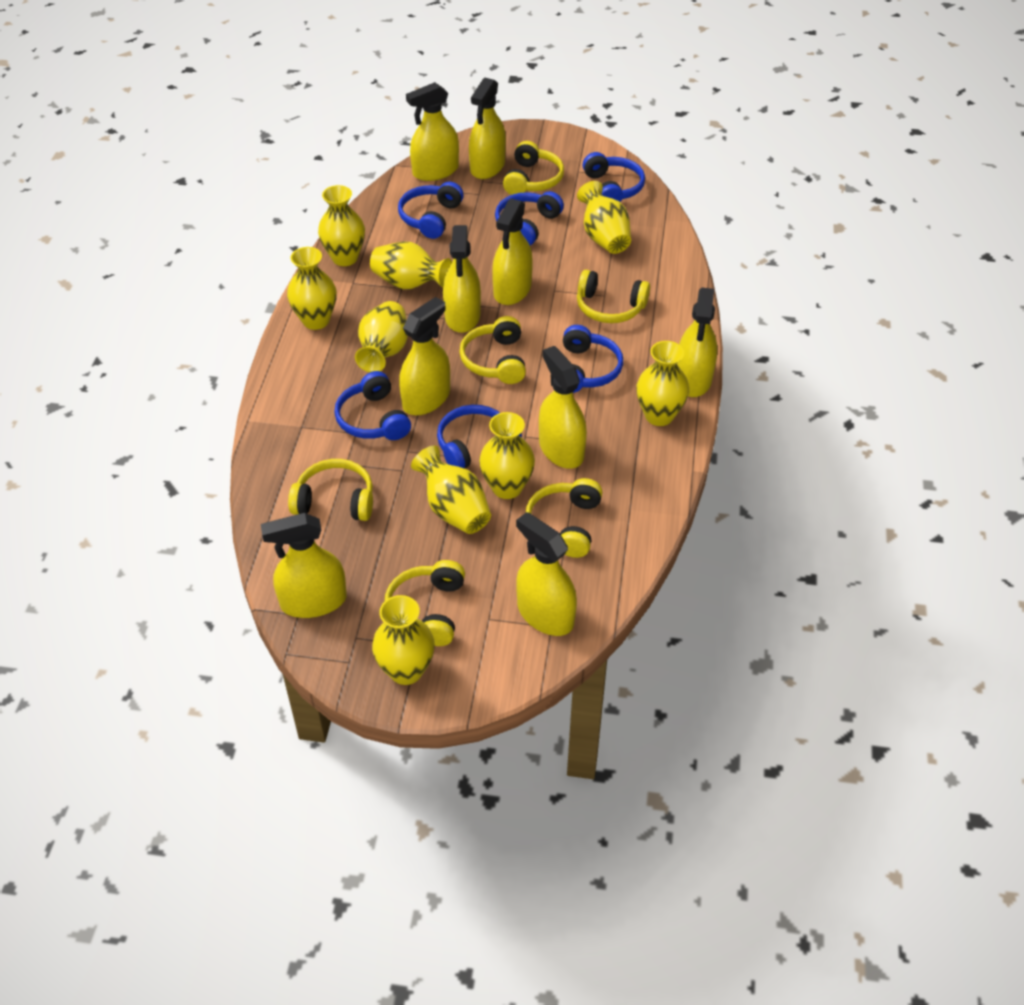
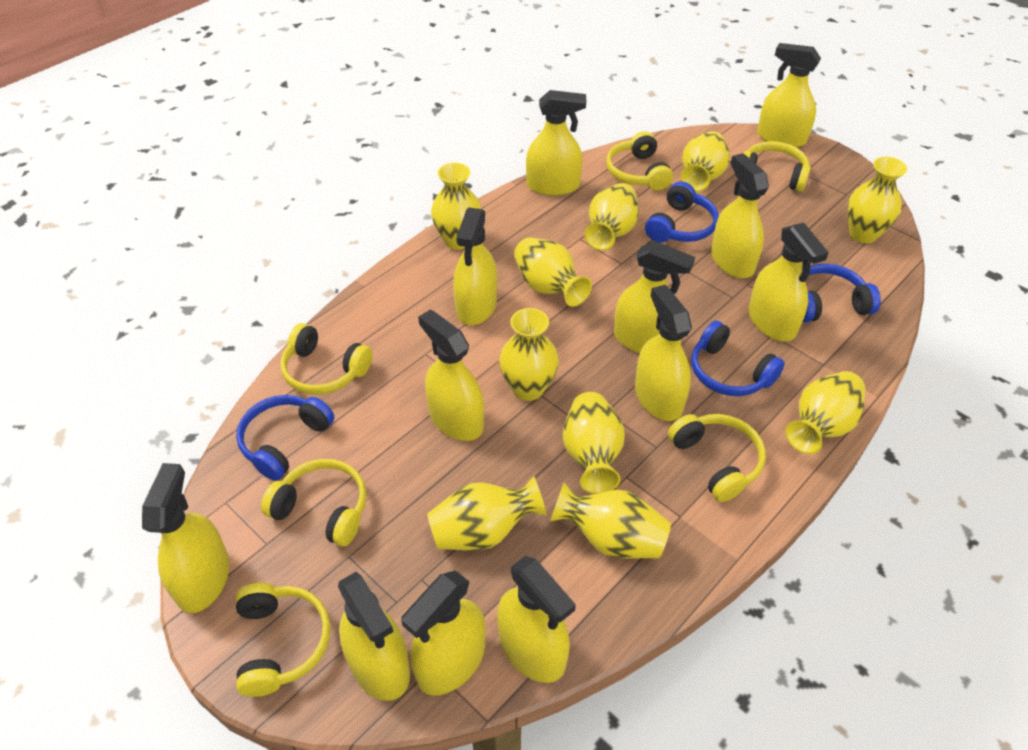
blue headphones: 6 -> 4
yellow spray bottle: 9 -> 12
yellow vase: 9 -> 10

